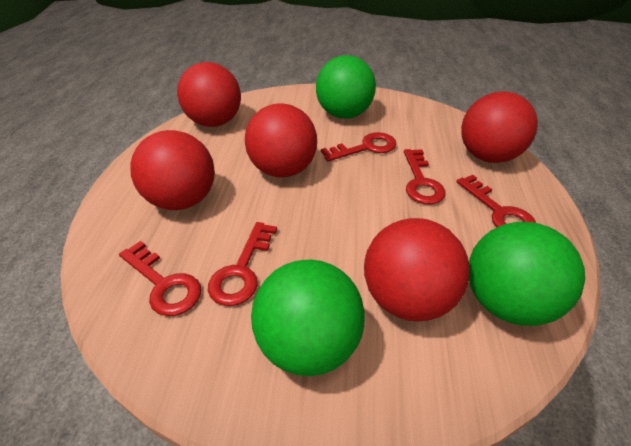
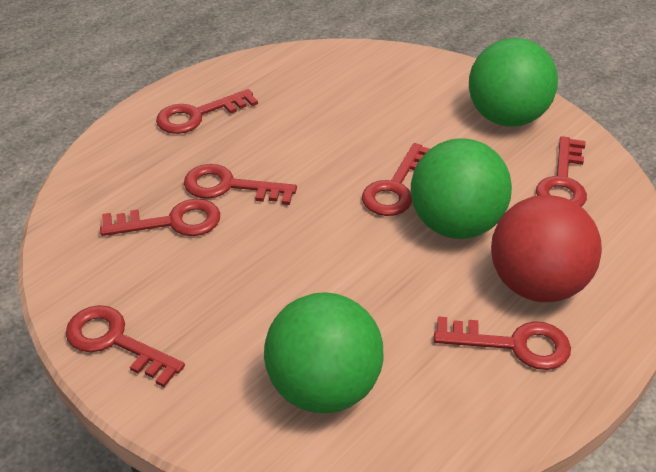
red ball: 5 -> 1
red key: 5 -> 7

